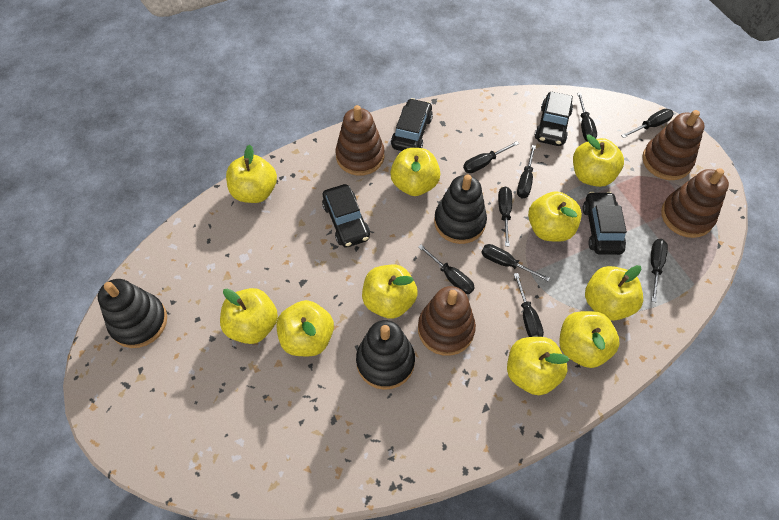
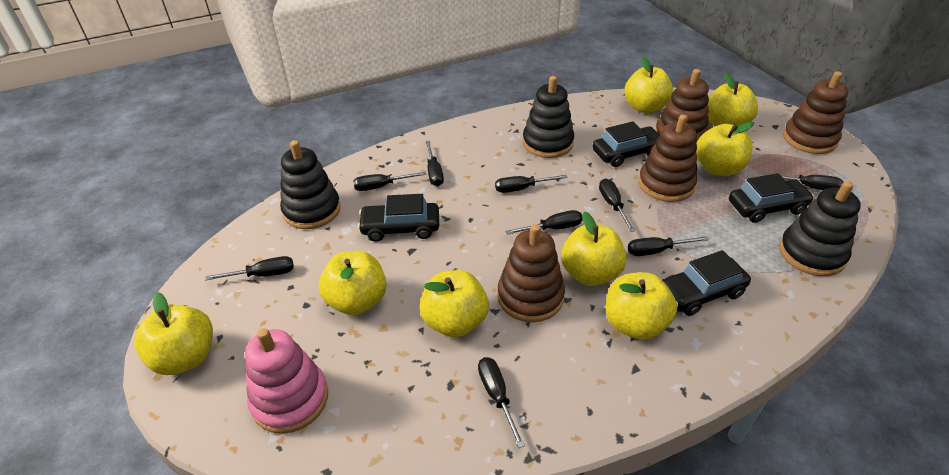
pink stacking toy: 0 -> 1
yellow apple: 10 -> 8

